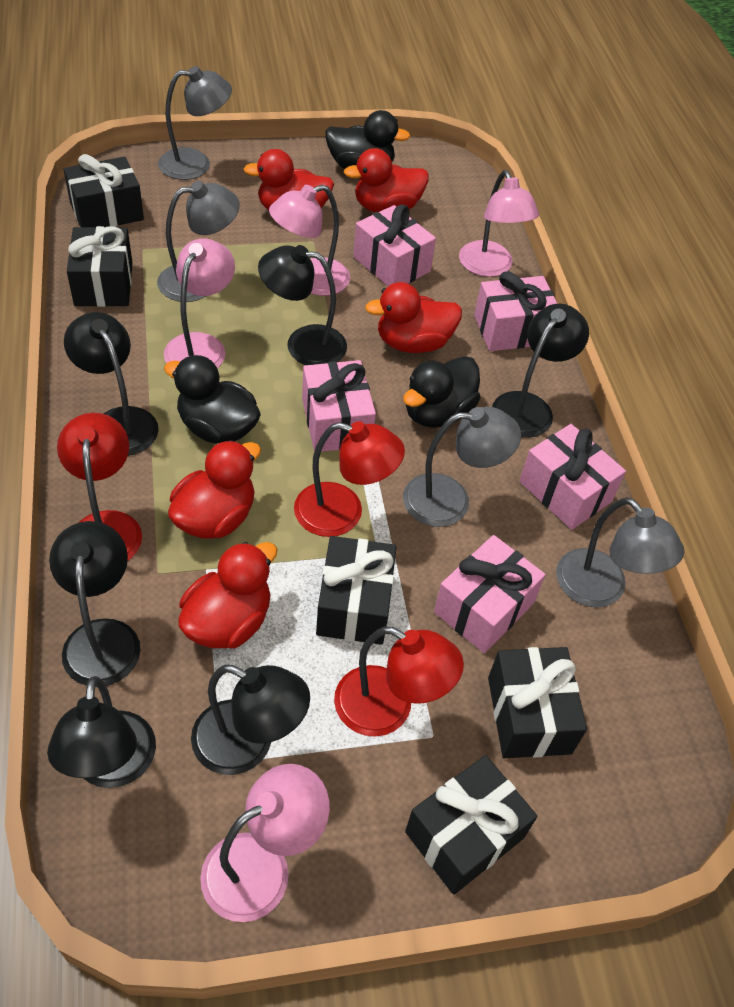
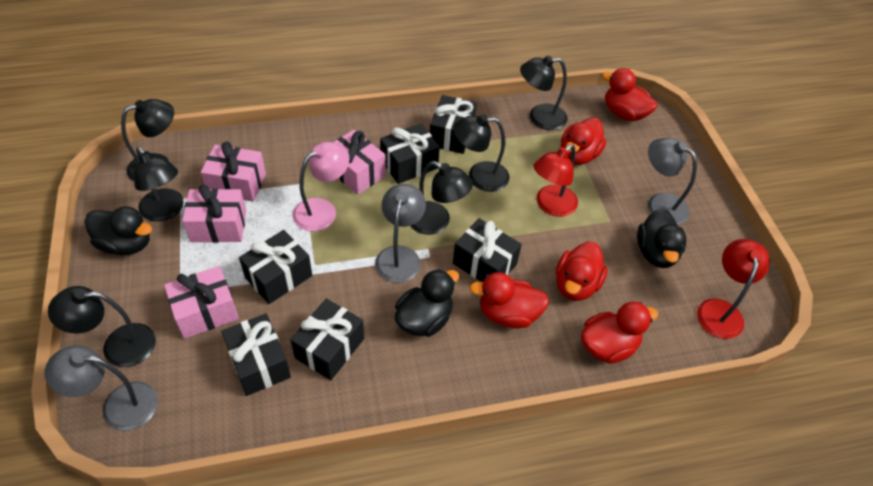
black gift: 5 -> 6
grey lamp: 4 -> 3
pink gift: 5 -> 4
pink lamp: 4 -> 1
red lamp: 3 -> 2

